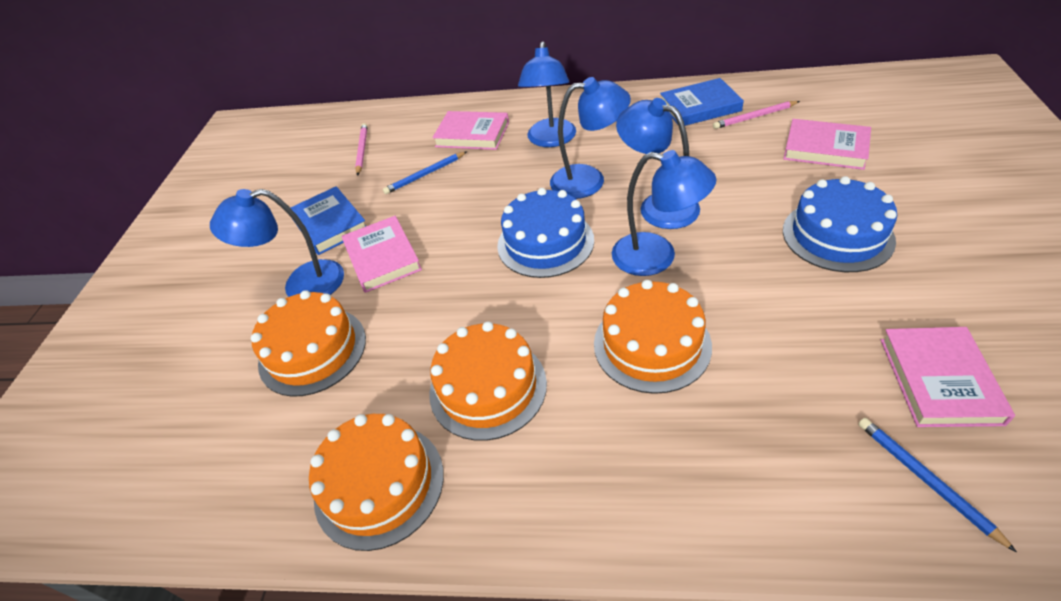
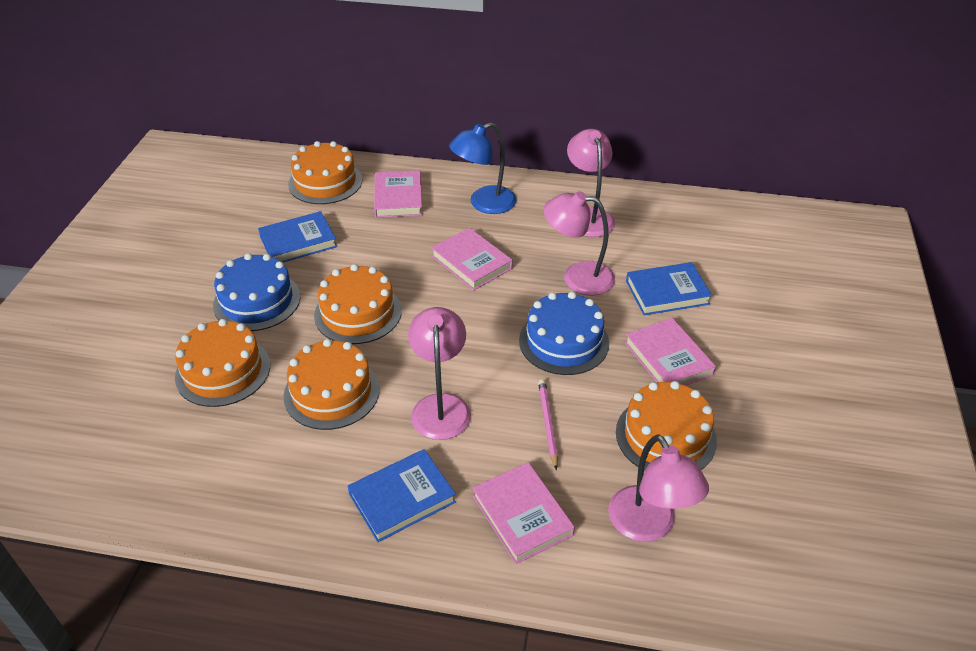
blue book: 2 -> 3
blue lamp: 5 -> 1
blue pencil: 2 -> 0
orange cake: 4 -> 5
pink lamp: 0 -> 4
pink pencil: 2 -> 1

